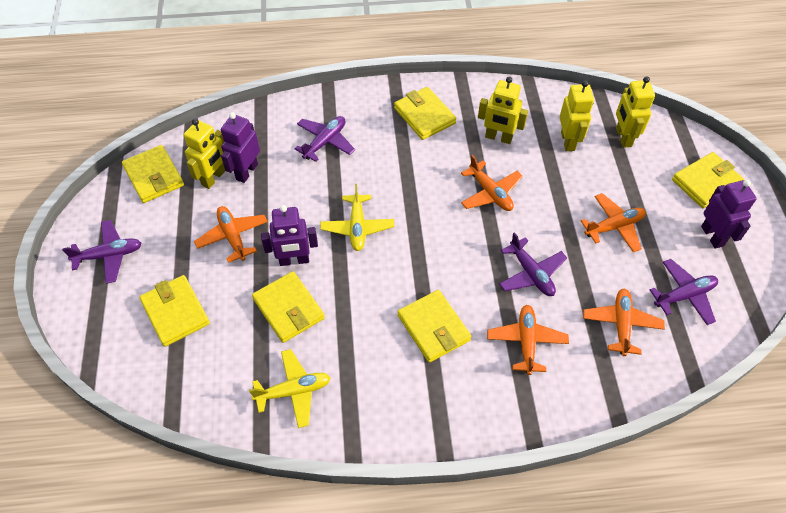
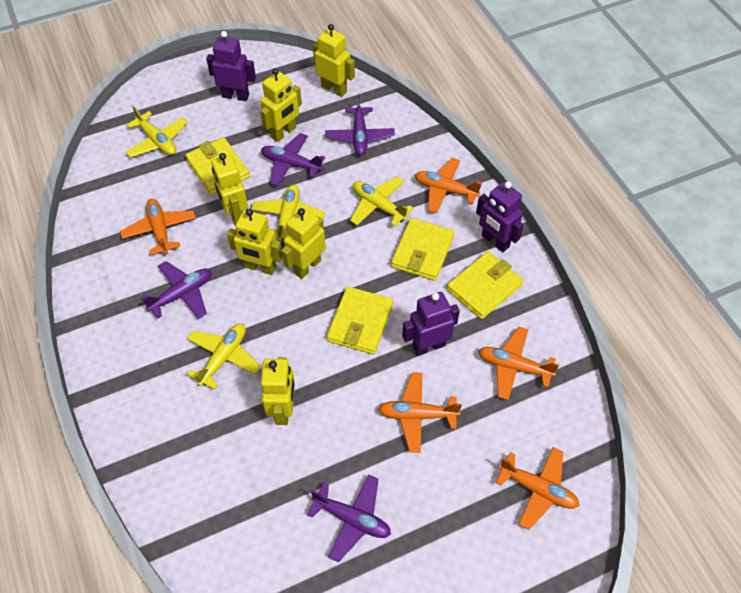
yellow plane: 2 -> 4
yellow robot: 4 -> 6
yellow wallet: 6 -> 4

